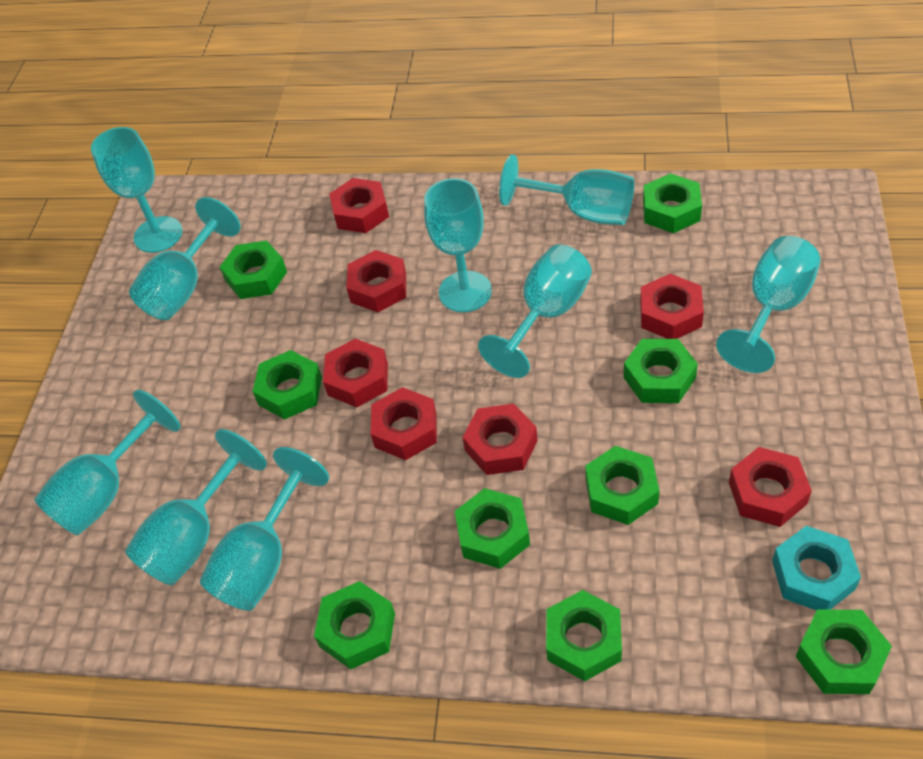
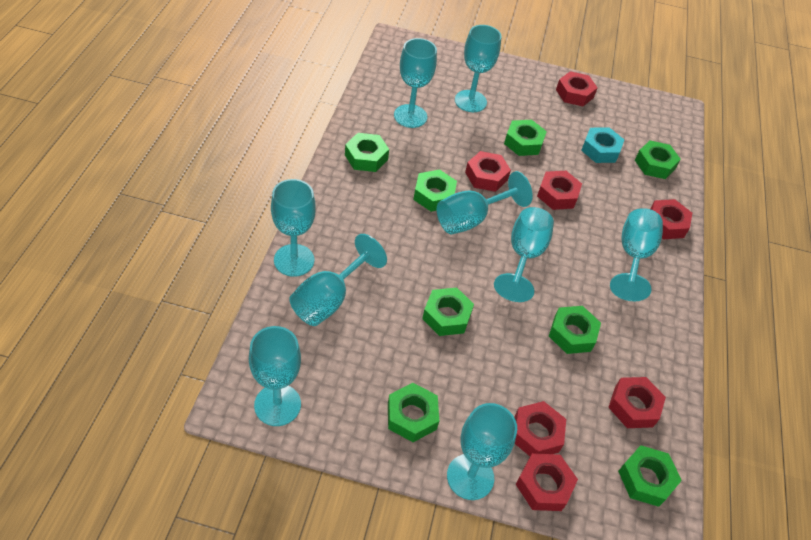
green nut: 9 -> 8

